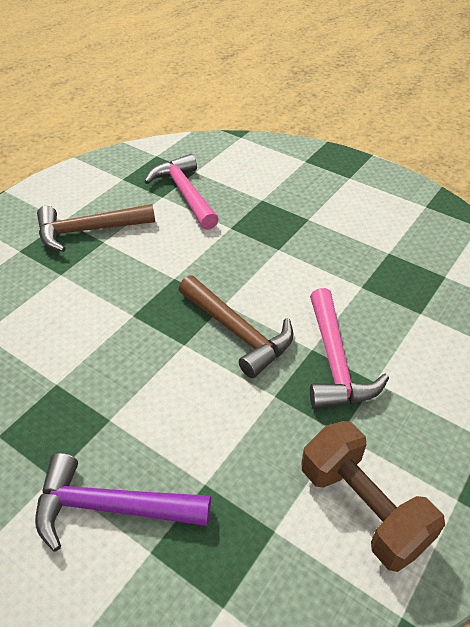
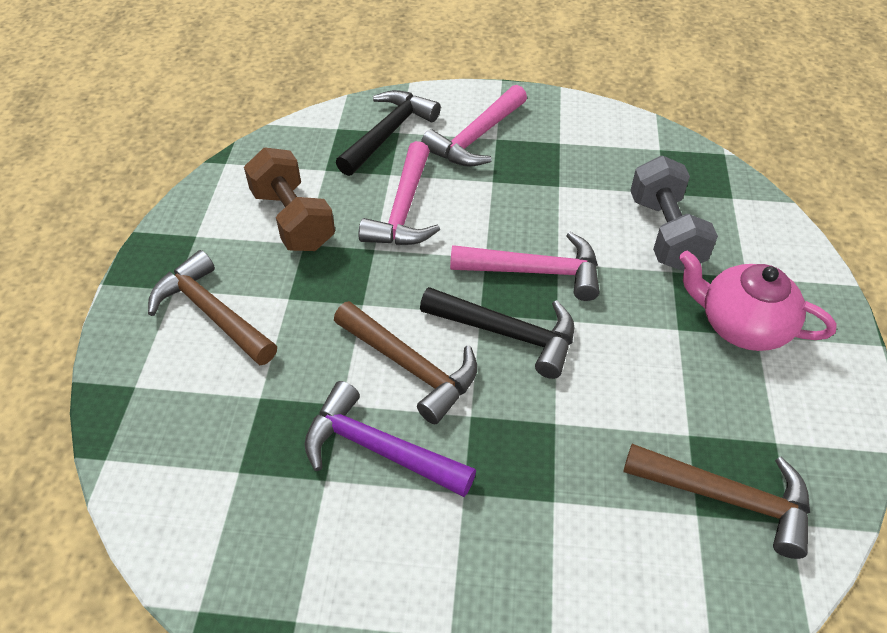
black hammer: 0 -> 2
brown hammer: 2 -> 3
grey dumbbell: 0 -> 1
pink hammer: 2 -> 3
pink teapot: 0 -> 1

